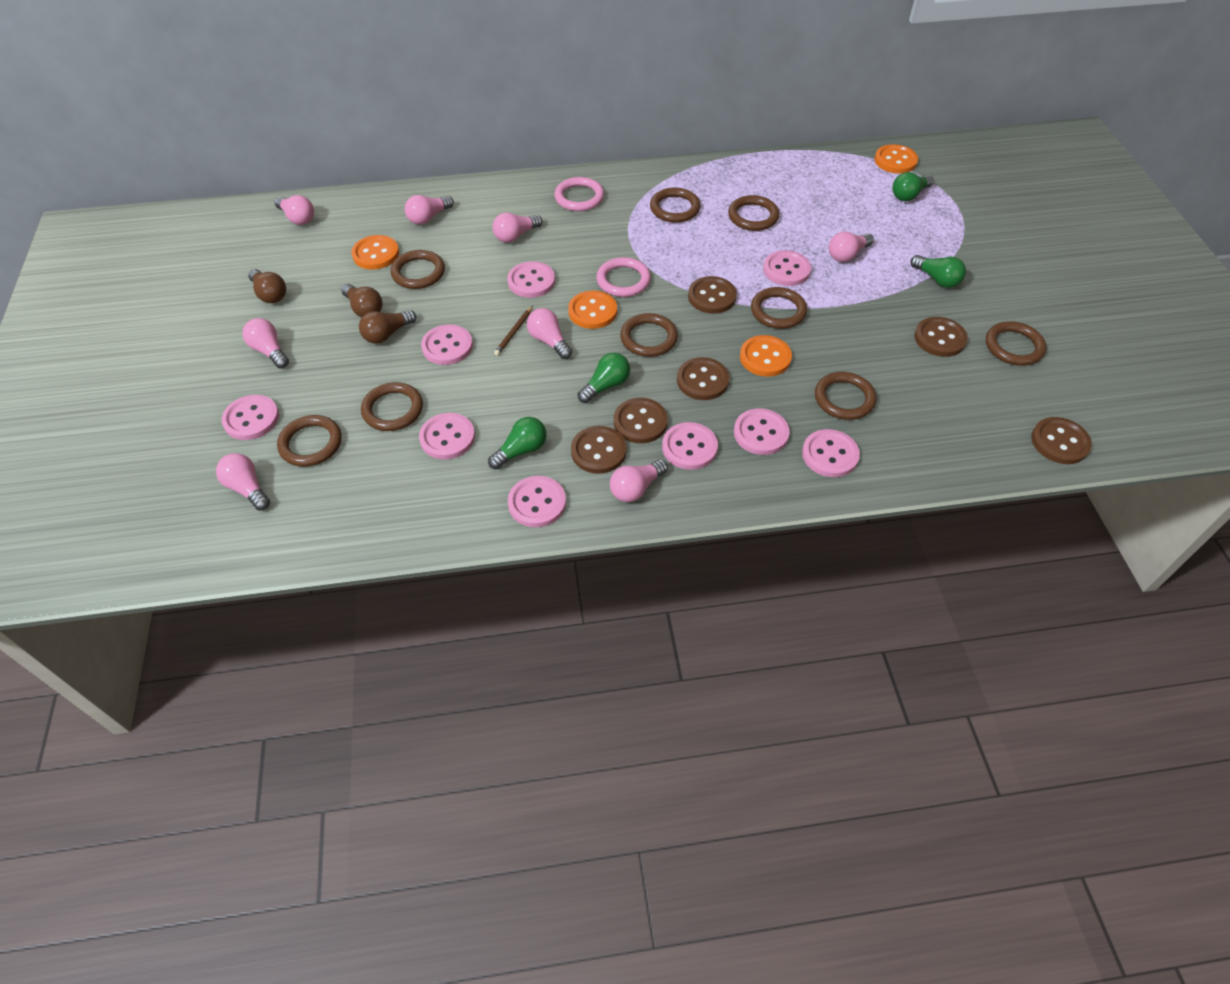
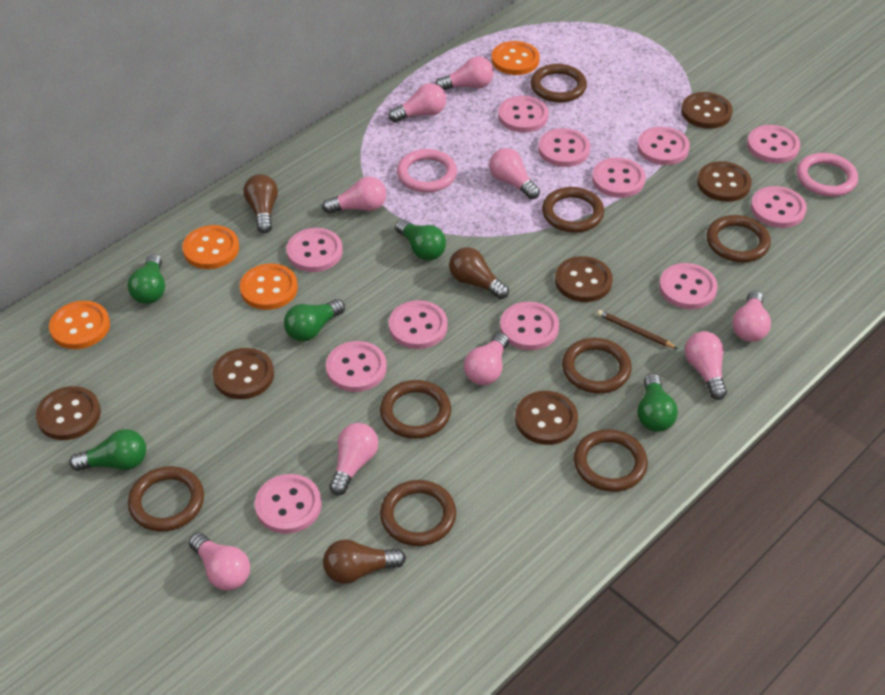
brown ring: 9 -> 8
green light bulb: 4 -> 5
pink button: 9 -> 12
pink light bulb: 8 -> 9

